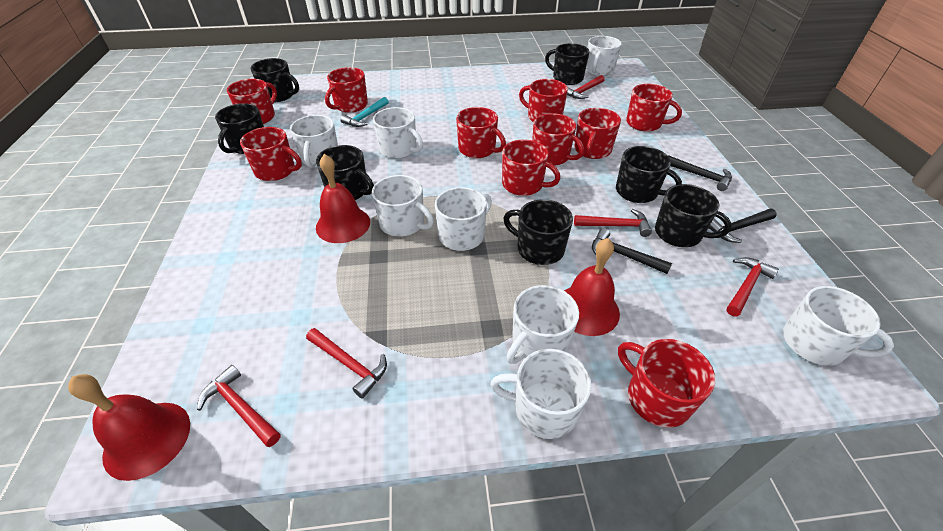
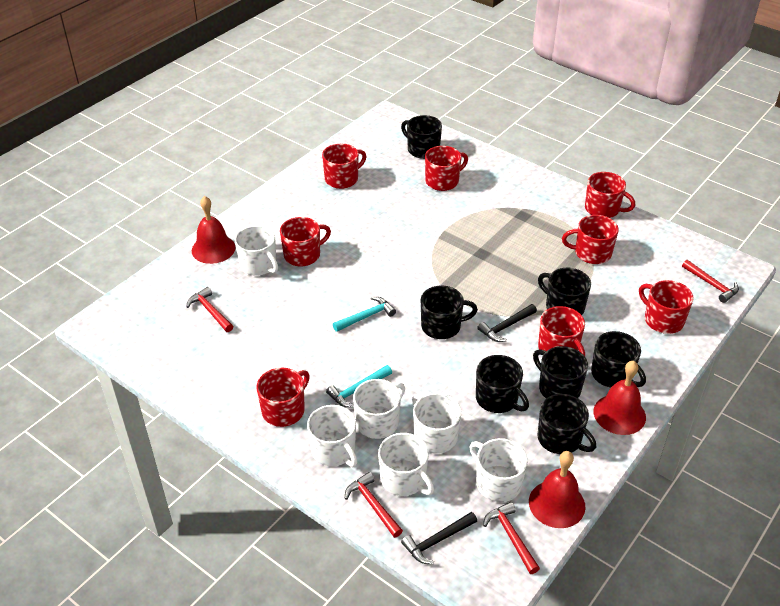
black hammer: 3 -> 2
red hammer: 5 -> 4
red mug: 10 -> 8
turquoise hammer: 1 -> 2
white mug: 8 -> 6

